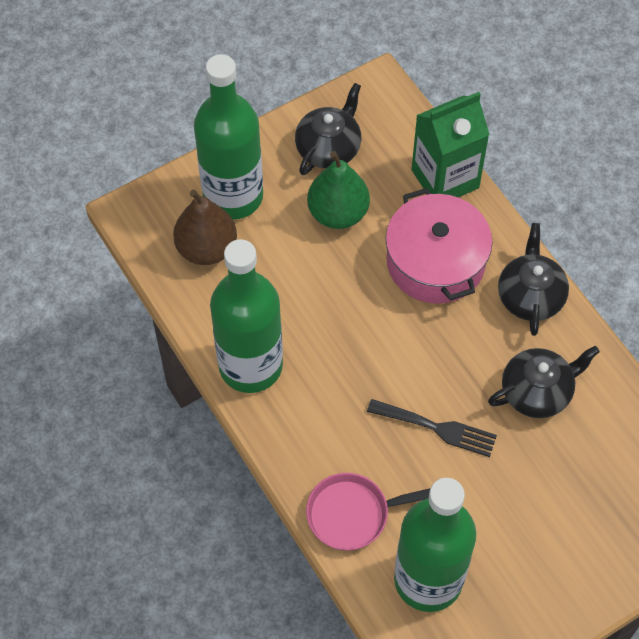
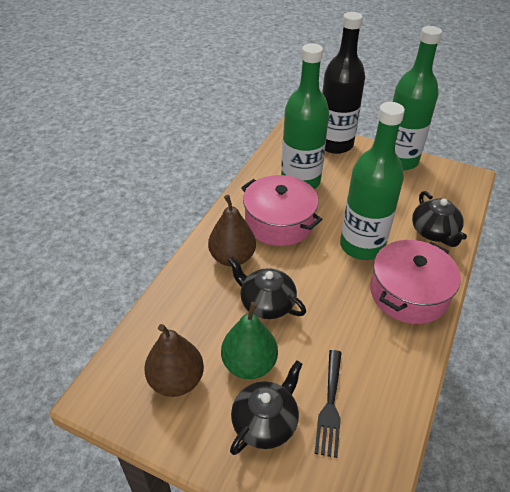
black bottle: 0 -> 1
brown pear: 1 -> 2
green carton: 1 -> 0
pink pan: 1 -> 0
pink pot: 1 -> 2

